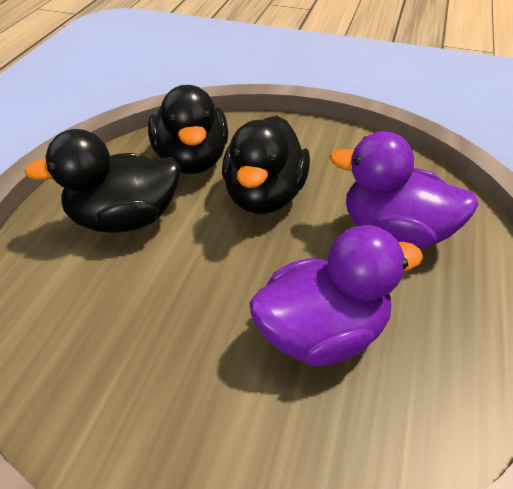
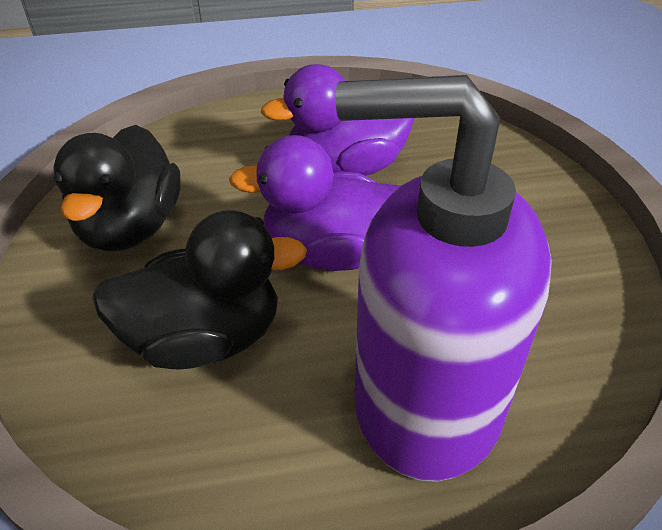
black duck: 3 -> 2
purple soap dispenser: 0 -> 1

